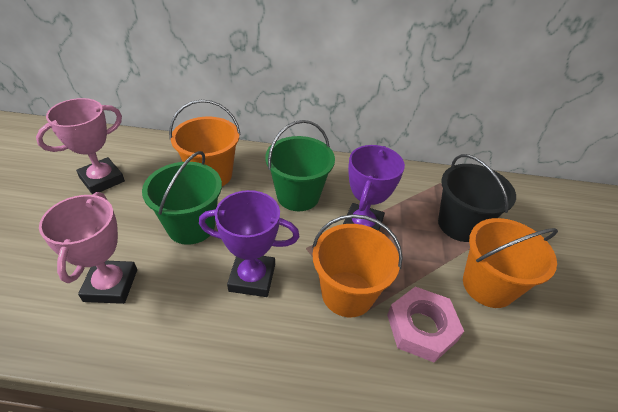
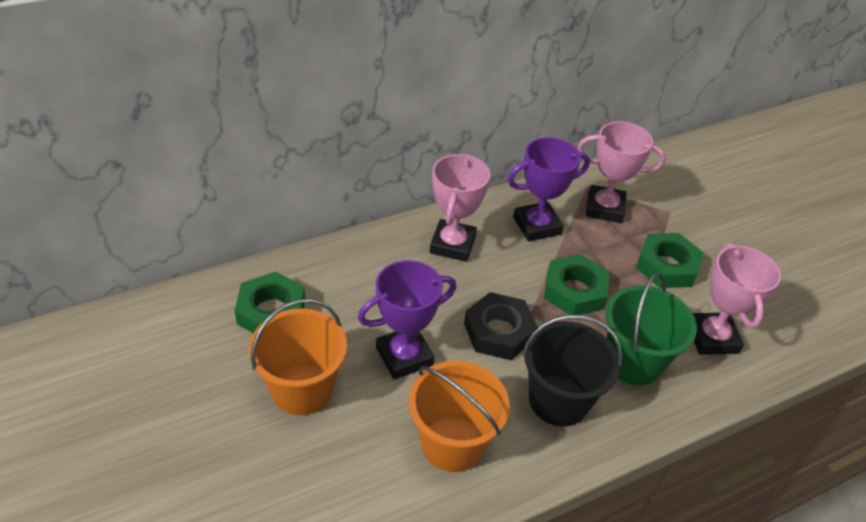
black nut: 0 -> 1
green bucket: 2 -> 1
green nut: 0 -> 3
orange bucket: 3 -> 2
pink nut: 1 -> 0
pink trophy: 2 -> 3

